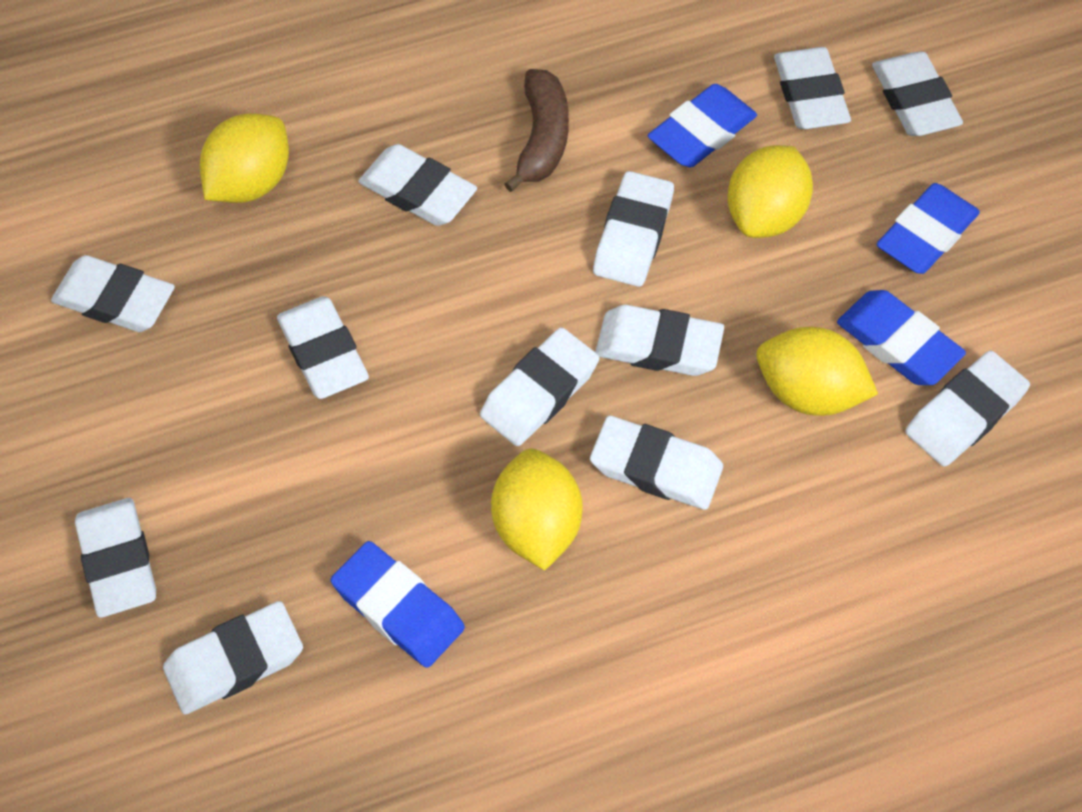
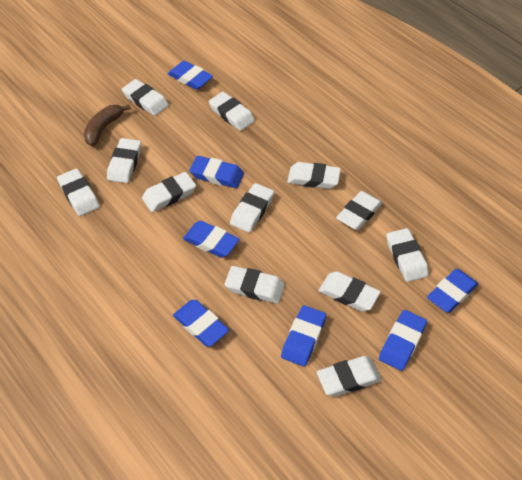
blue eraser: 4 -> 7
yellow lemon: 4 -> 0

